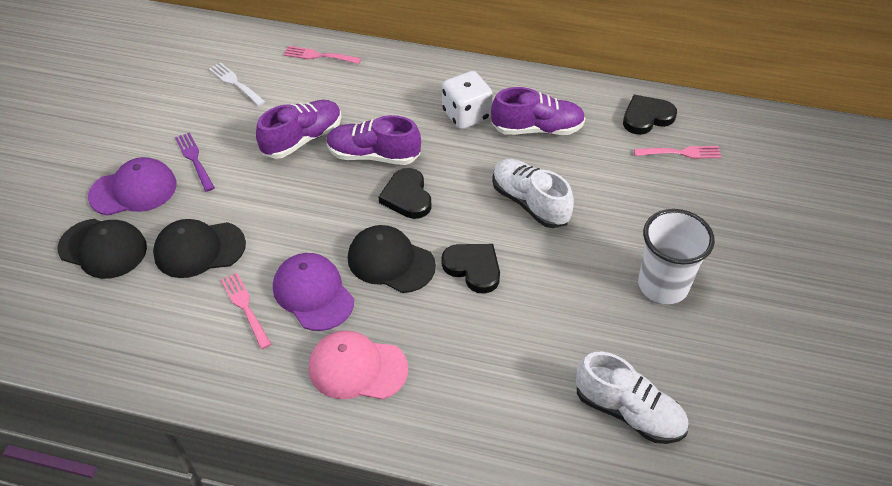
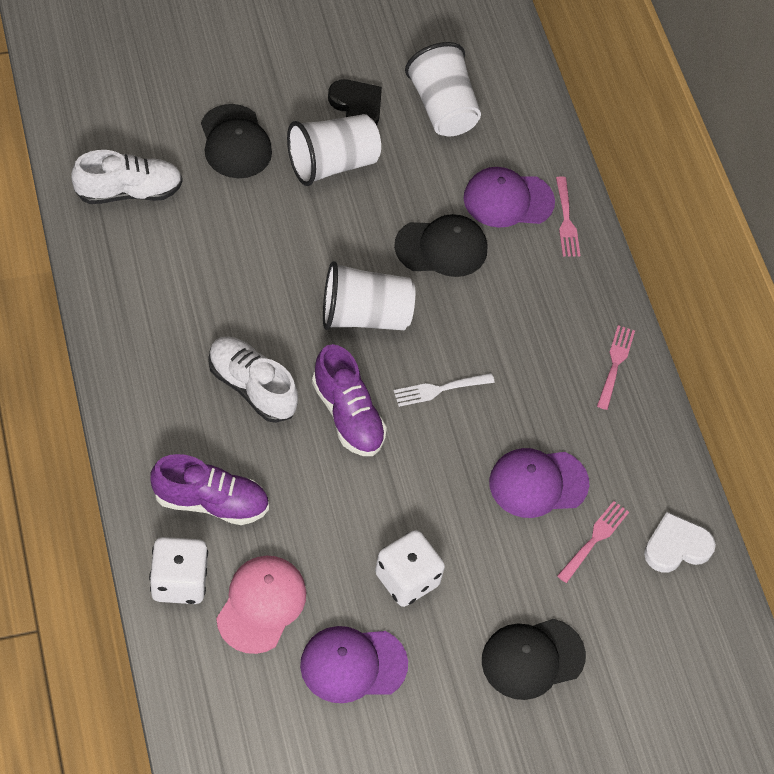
black heart: 3 -> 1
purple cap: 2 -> 3
purple fork: 1 -> 0
purple shoe: 3 -> 2
white cup: 1 -> 3
white dice: 1 -> 2
white heart: 0 -> 1

